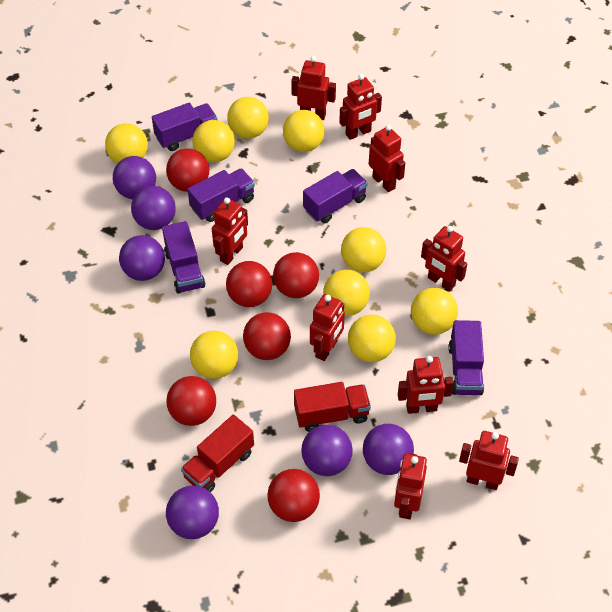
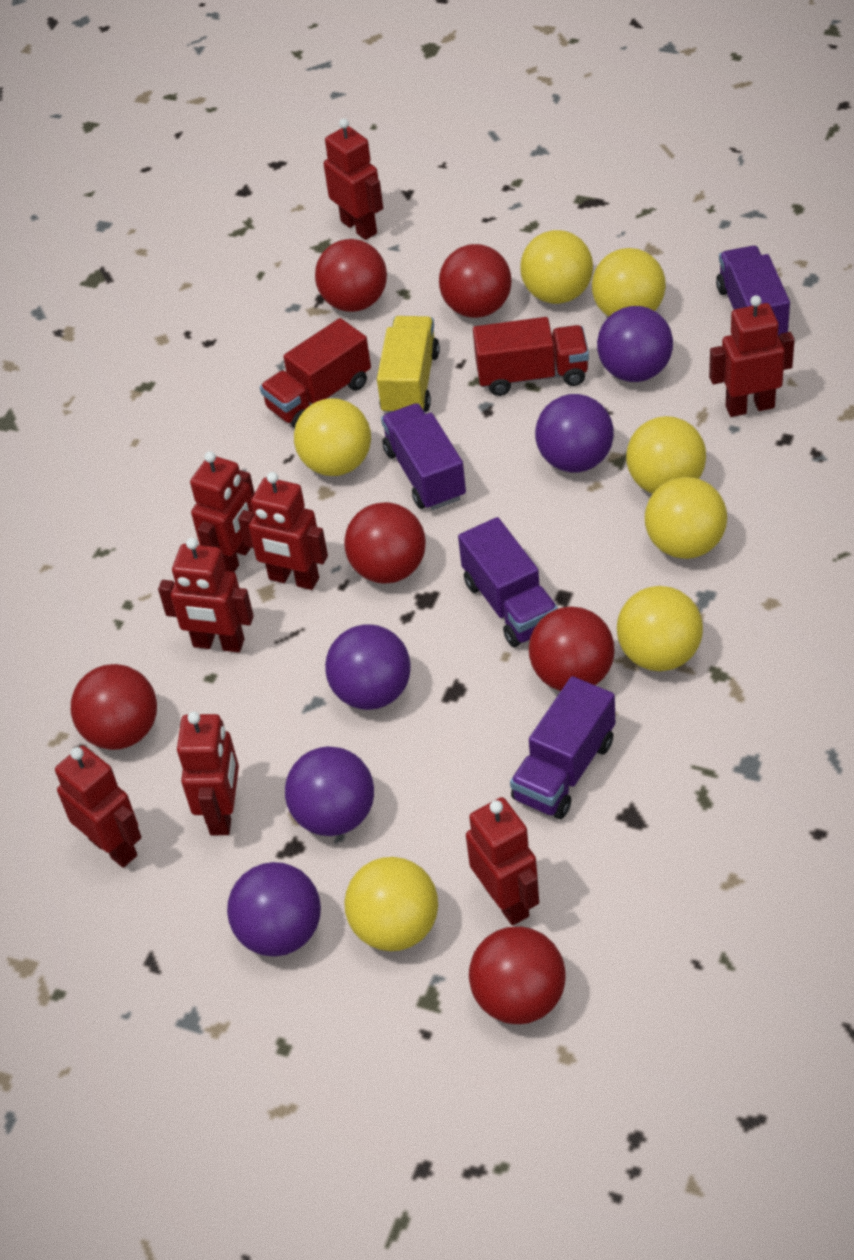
purple ball: 6 -> 5
purple truck: 5 -> 4
red robot: 9 -> 8
yellow ball: 9 -> 7
yellow truck: 0 -> 1

